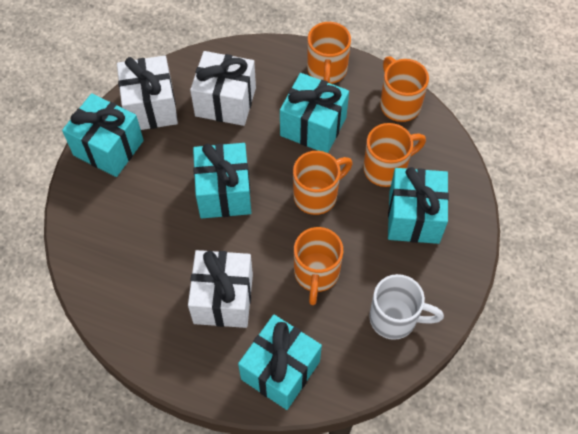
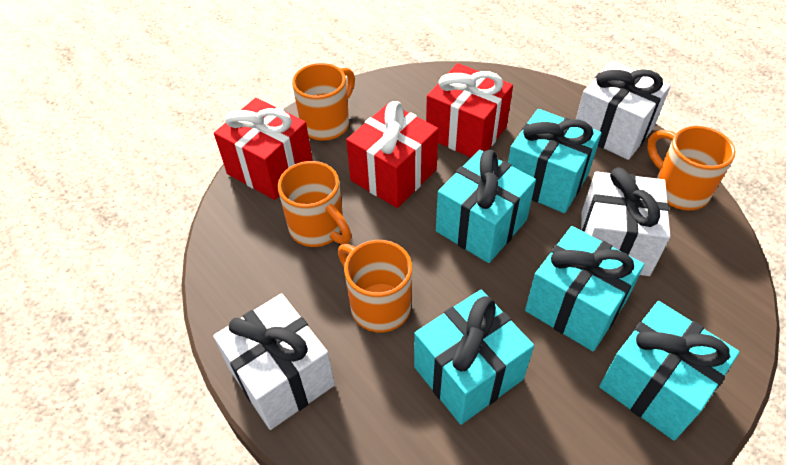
orange mug: 5 -> 4
red gift: 0 -> 3
white mug: 1 -> 0

